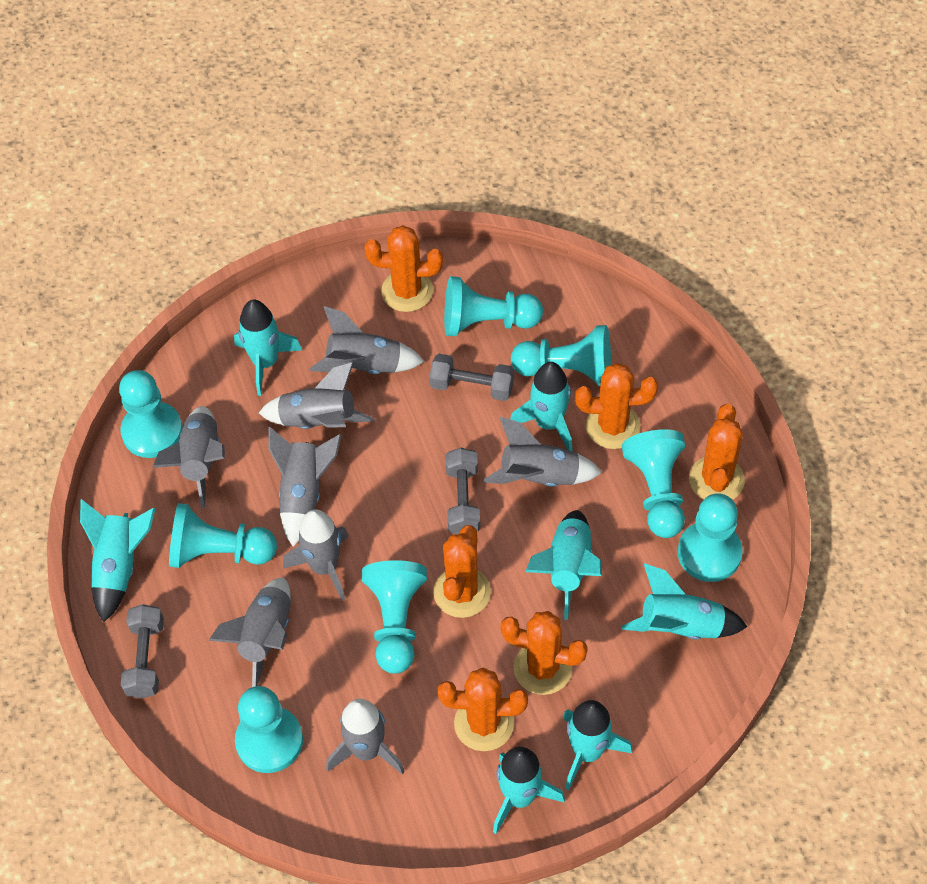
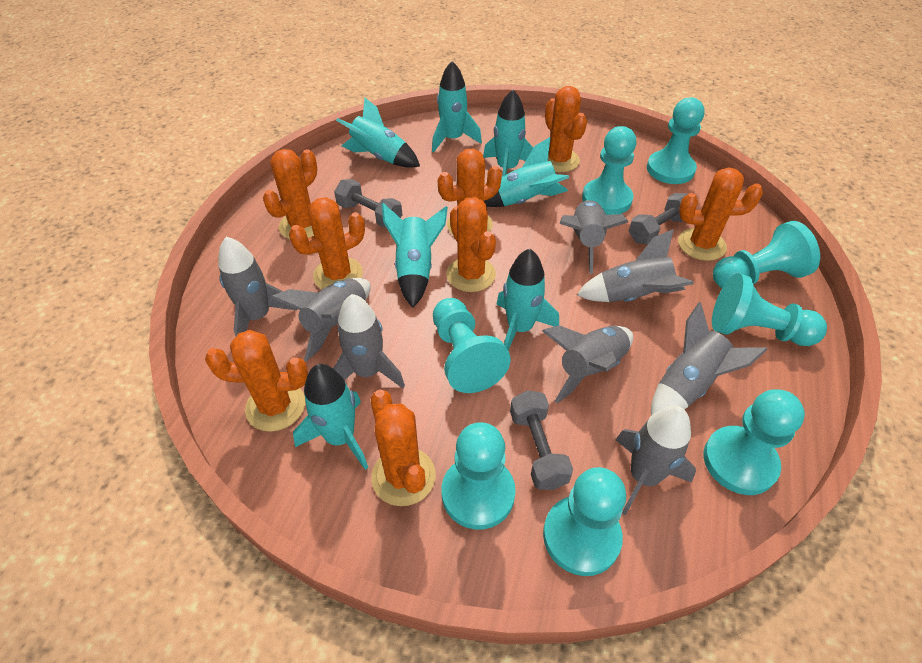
orange cactus: 6 -> 8

